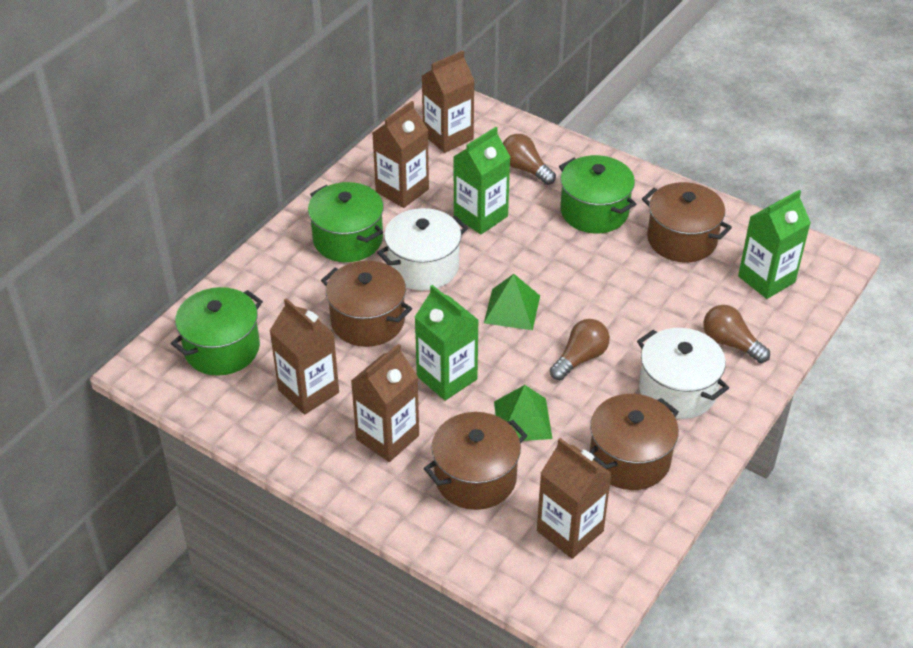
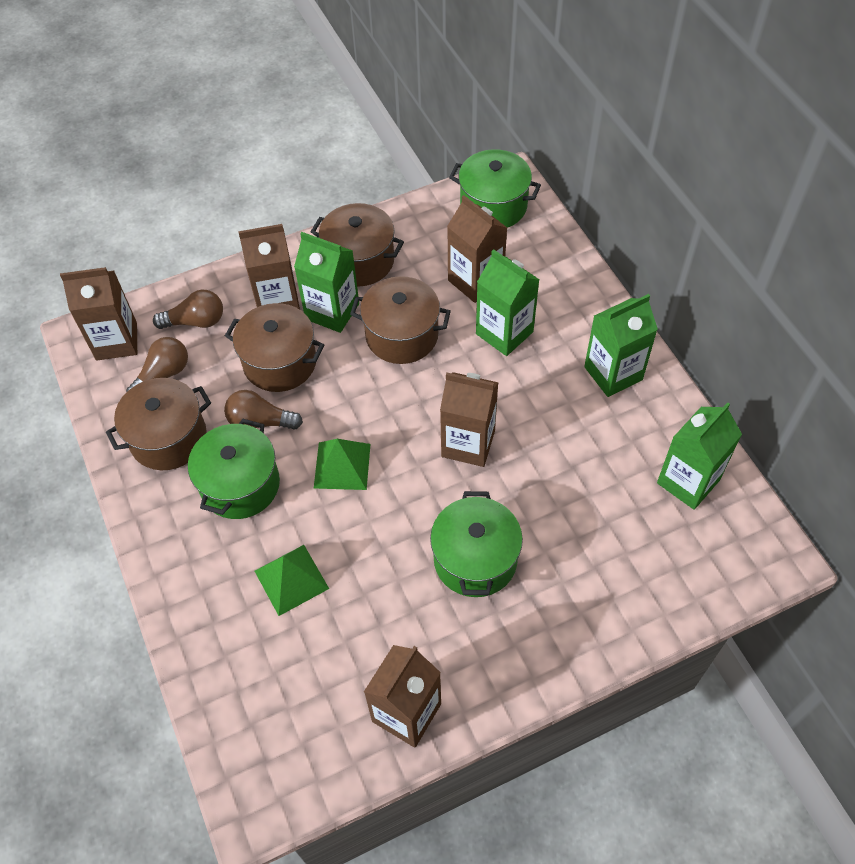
green carton: 3 -> 4
white pot: 2 -> 0

